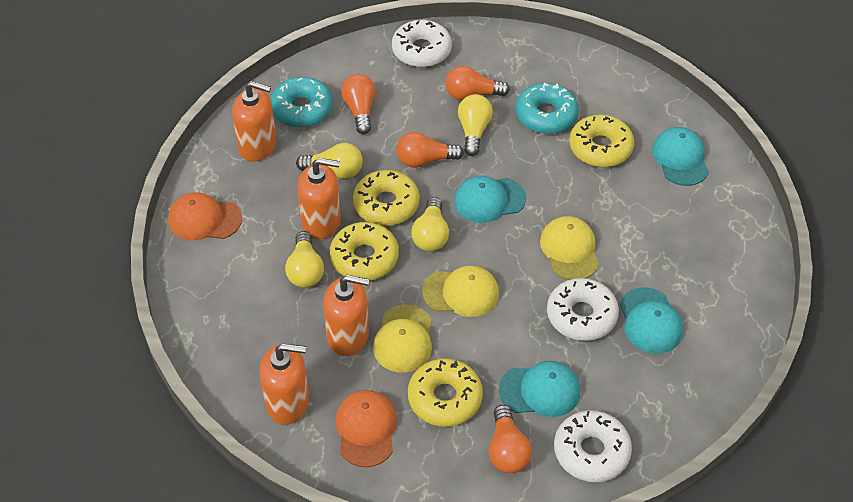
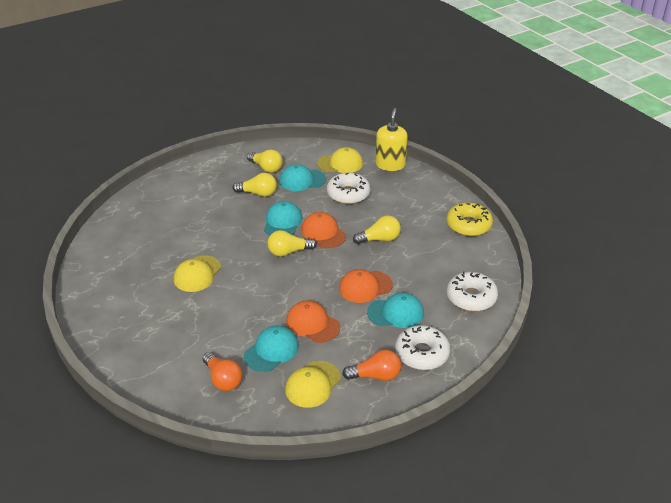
orange cap: 2 -> 3
orange light bulb: 4 -> 2
orange soap dispenser: 4 -> 0
turquoise donut: 2 -> 0
yellow donut: 4 -> 1
yellow soap dispenser: 0 -> 1

